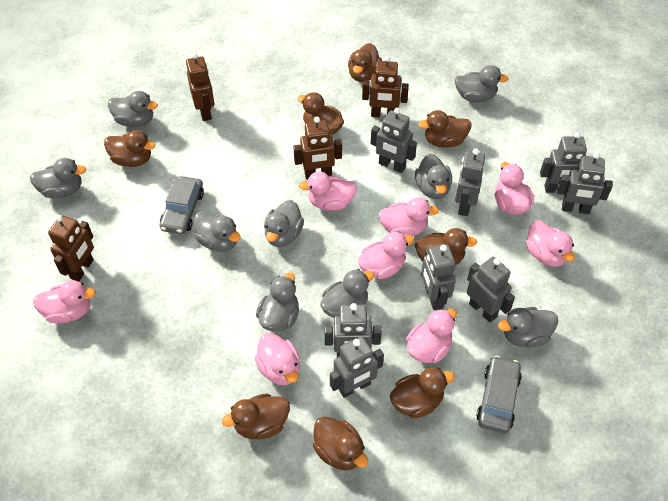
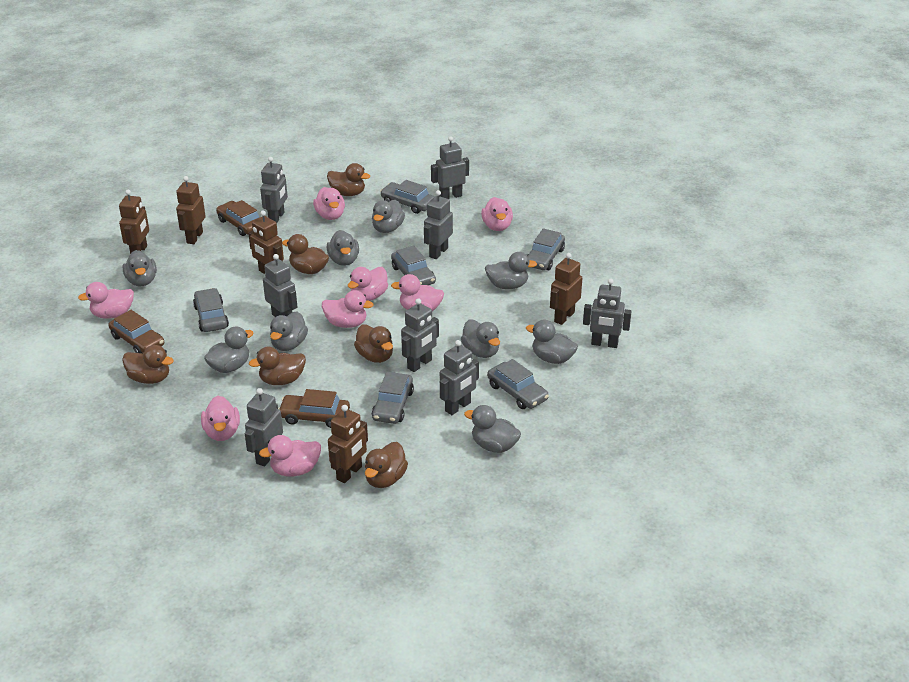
brown car: 0 -> 3
brown duck: 8 -> 6
brown robot: 4 -> 5
grey car: 2 -> 6

